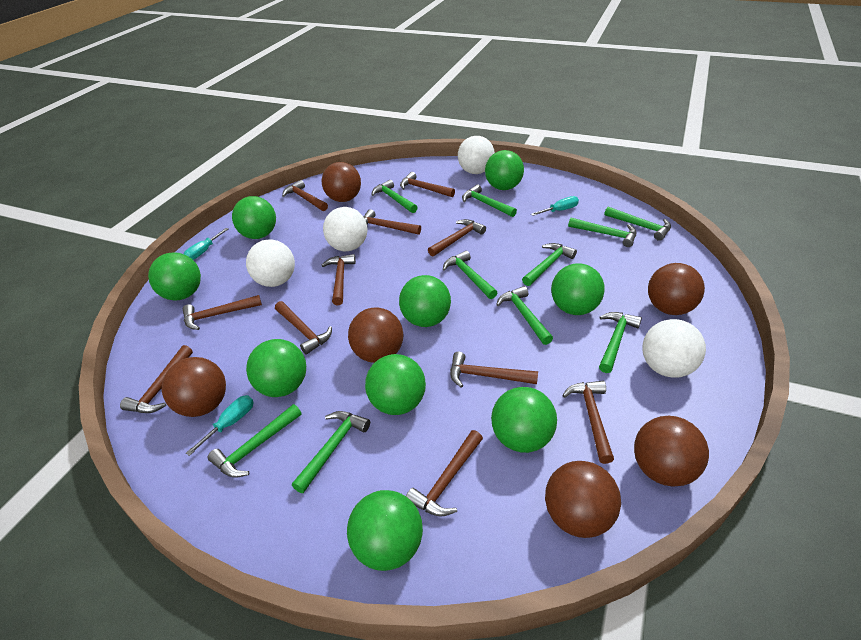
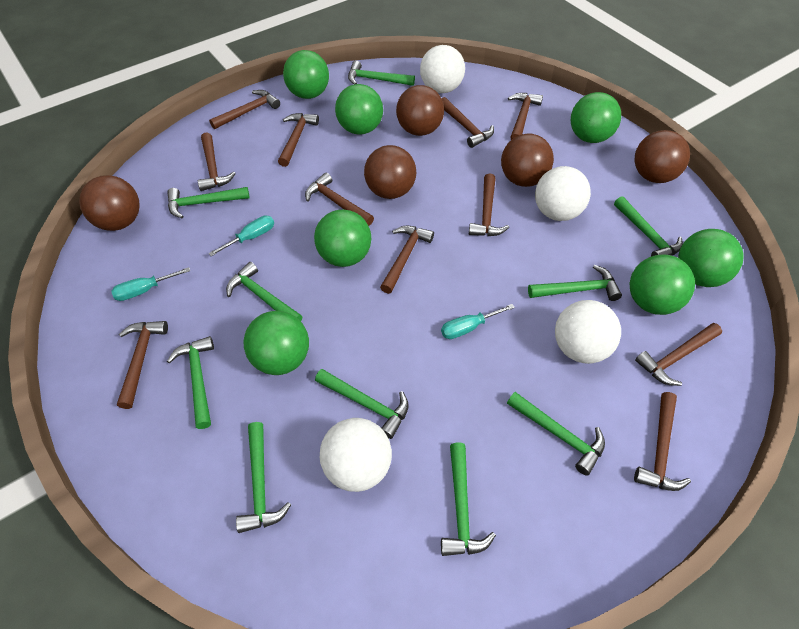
brown ball: 6 -> 5
green ball: 9 -> 7

